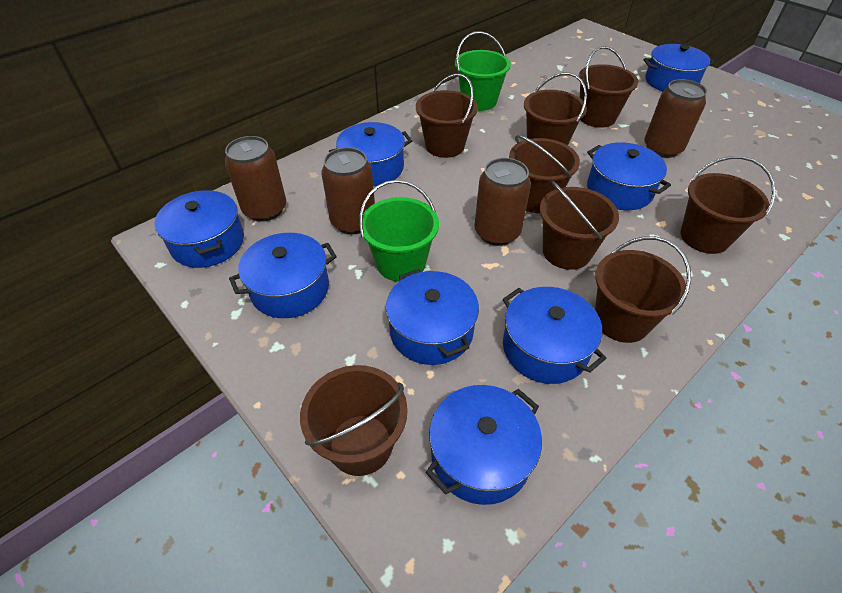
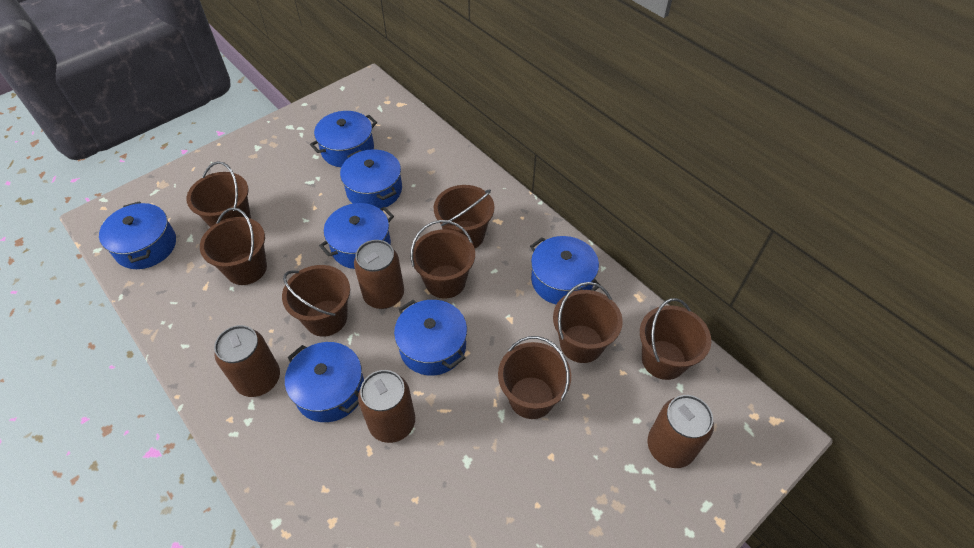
blue pot: 8 -> 7
green bucket: 2 -> 0

